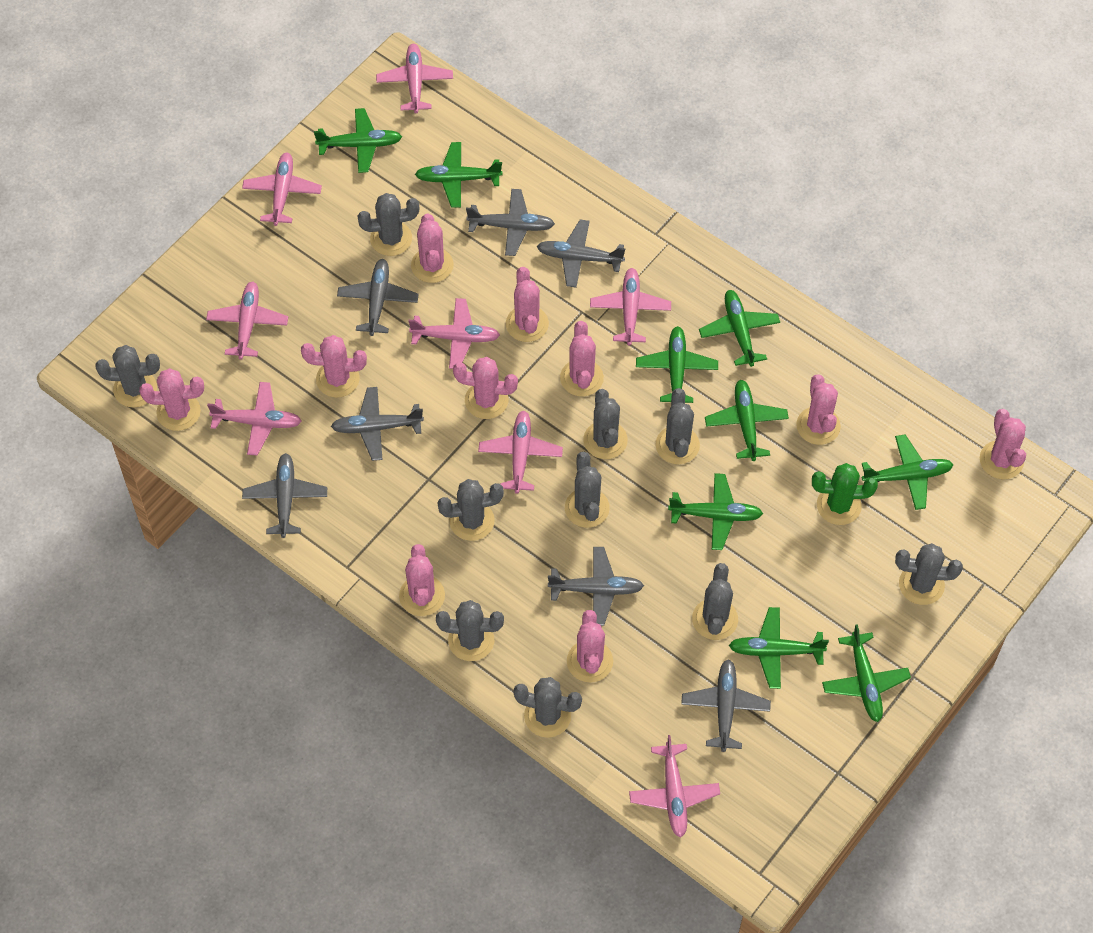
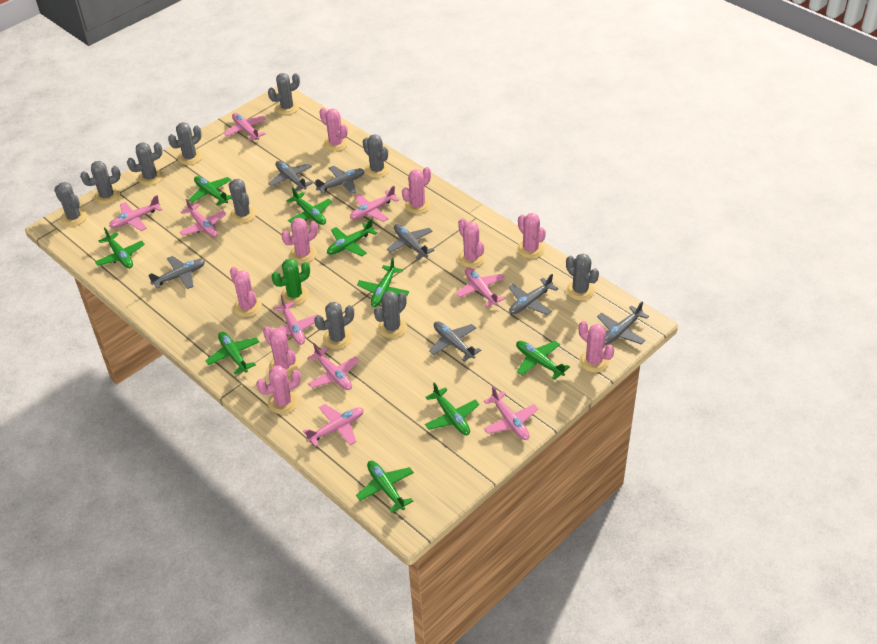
pink cactus: 10 -> 9
pink plane: 8 -> 9

